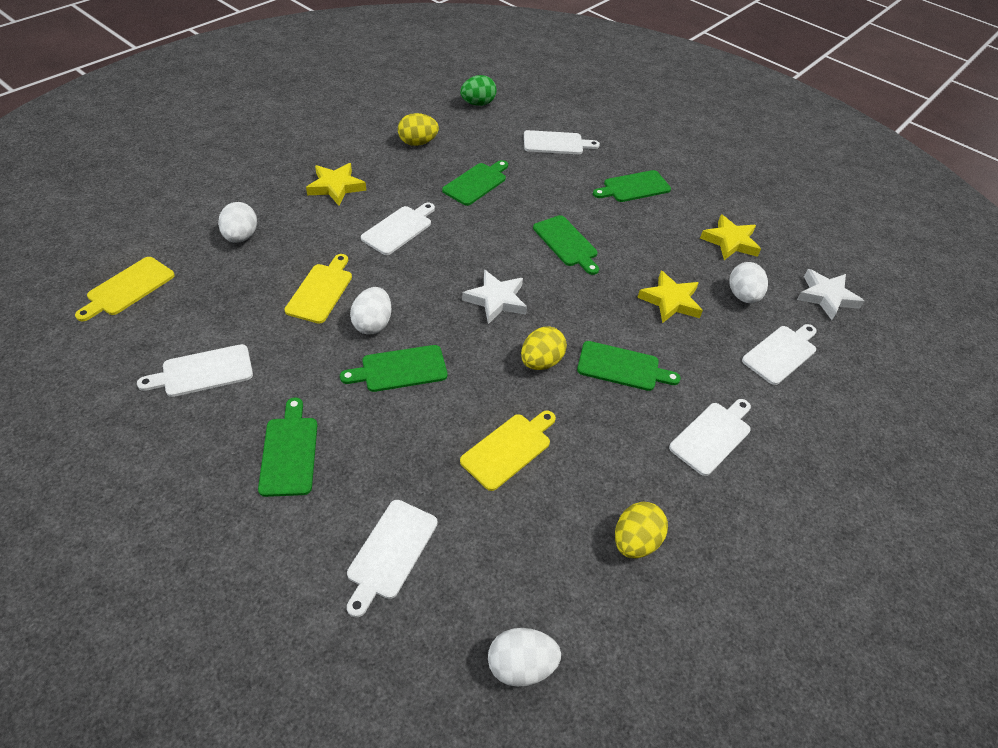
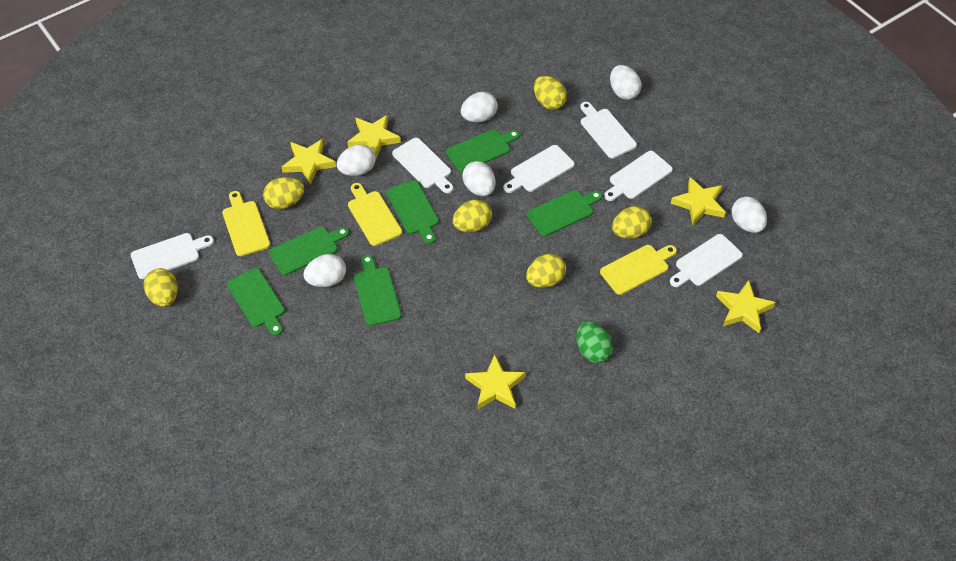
white egg: 4 -> 6
white star: 2 -> 0
yellow egg: 3 -> 6
yellow star: 3 -> 5

